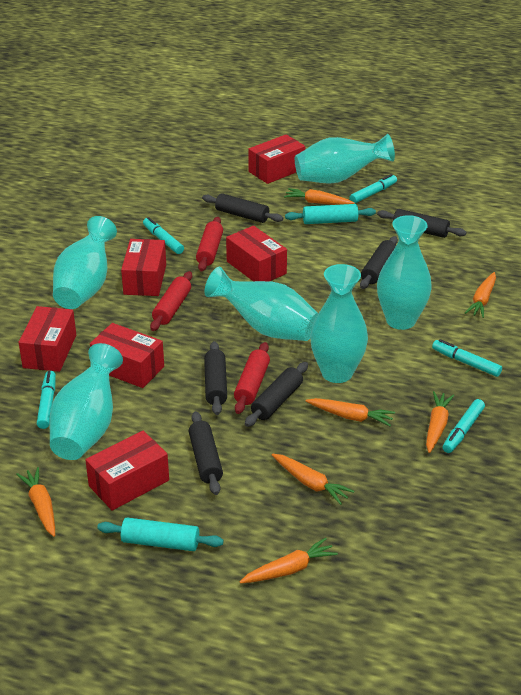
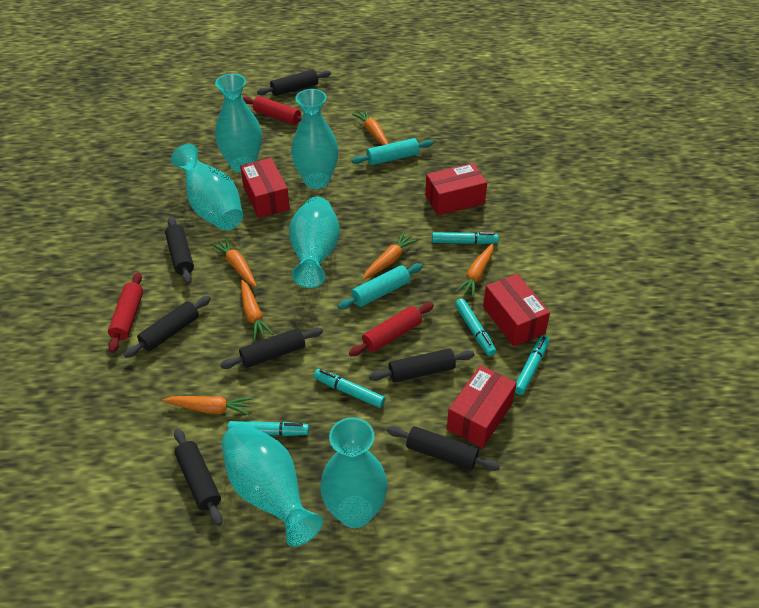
black rolling pin: 6 -> 7
orange carrot: 7 -> 6
red box: 6 -> 4

